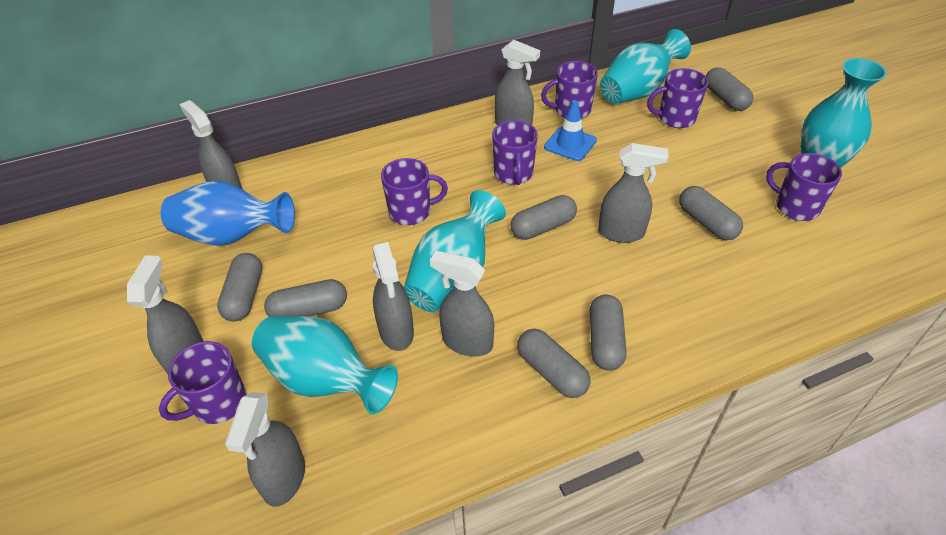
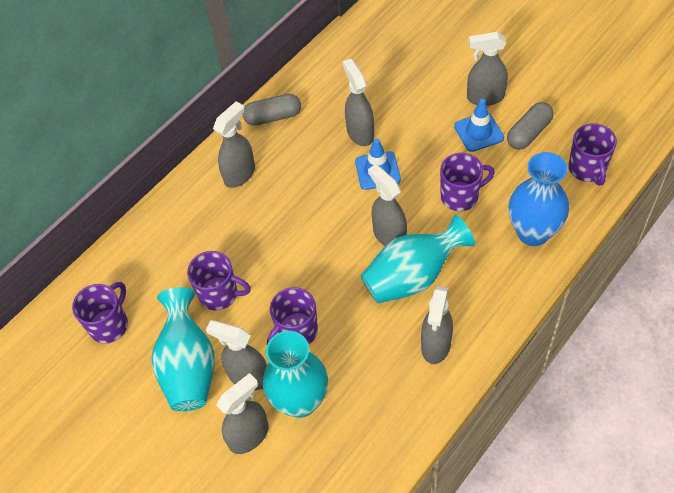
blue traffic cone: 1 -> 2
grey capsule: 7 -> 2
purple mug: 6 -> 5
turquoise vase: 4 -> 3

